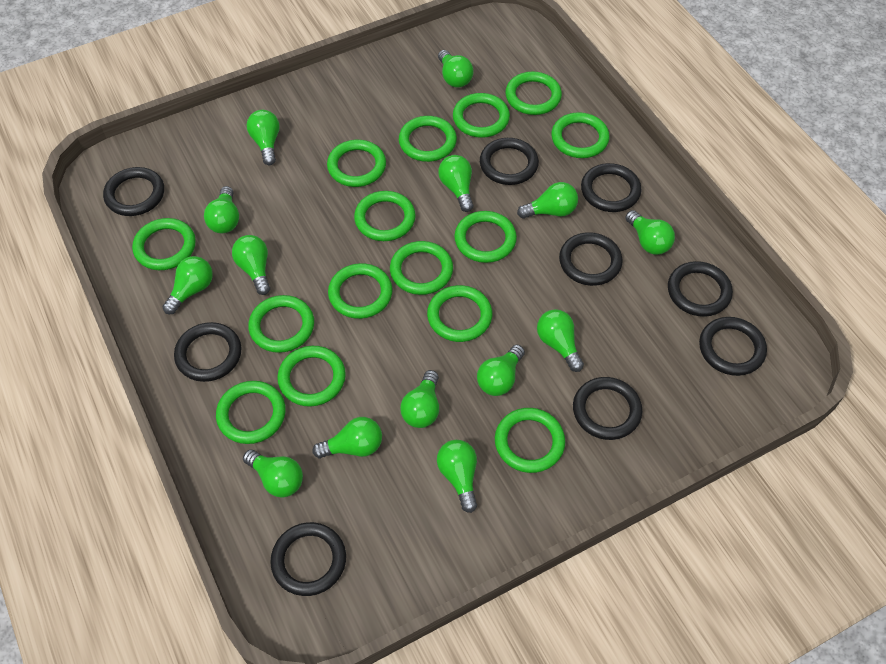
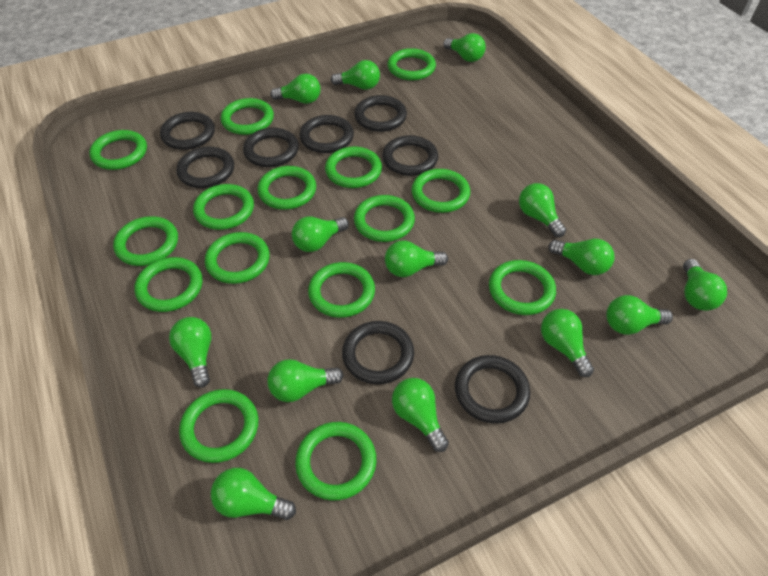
black ring: 9 -> 8

